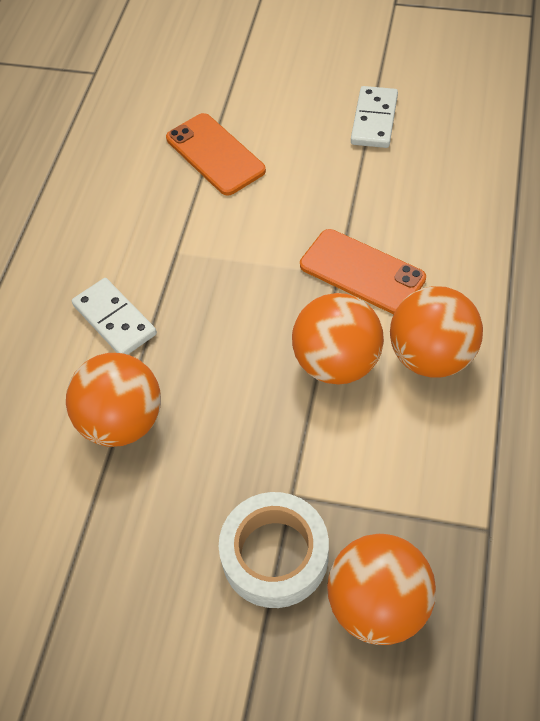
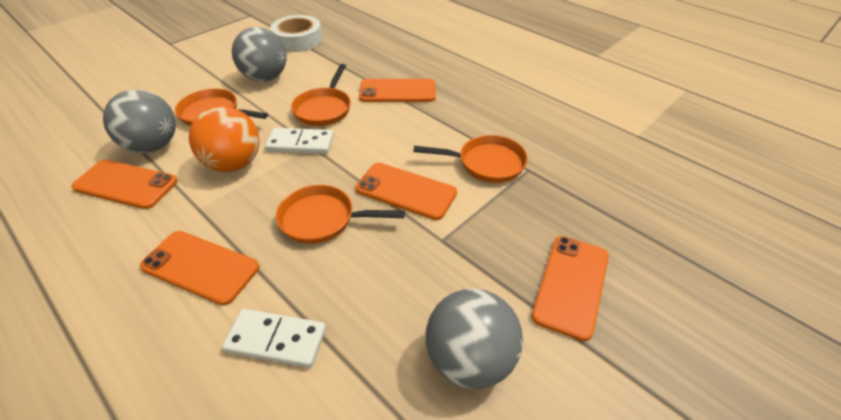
grey ball: 0 -> 3
orange ball: 4 -> 1
orange pan: 0 -> 4
orange phone: 2 -> 5

